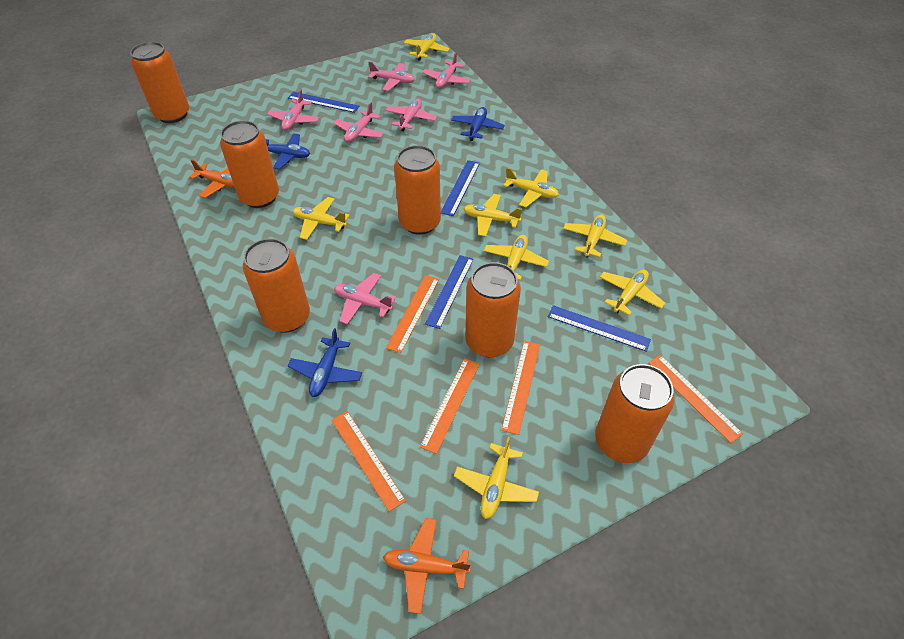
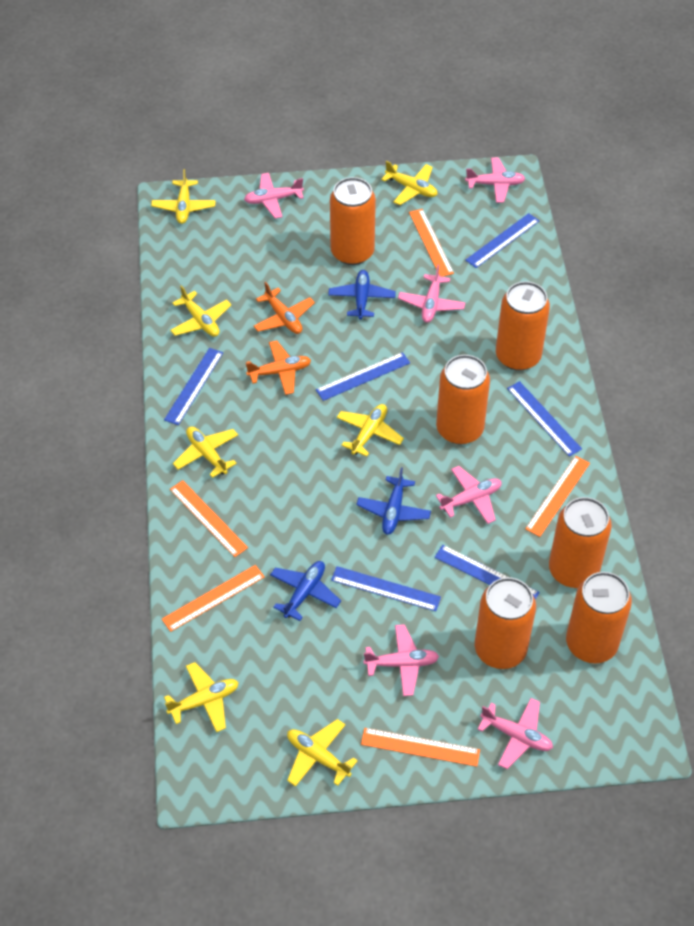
blue ruler: 4 -> 6
yellow plane: 8 -> 7

